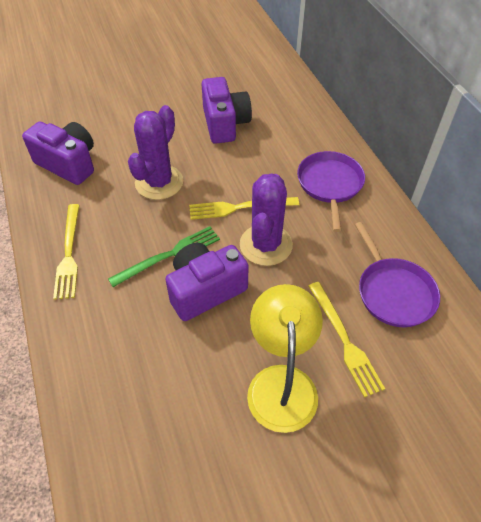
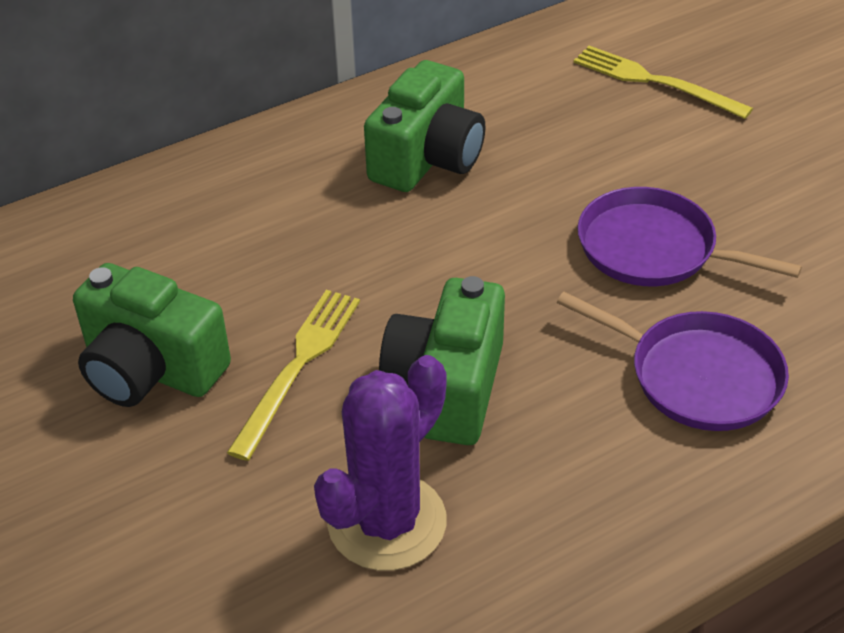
green camera: 0 -> 3
green fork: 1 -> 0
purple cactus: 2 -> 1
purple camera: 3 -> 0
yellow fork: 3 -> 2
yellow lamp: 1 -> 0

